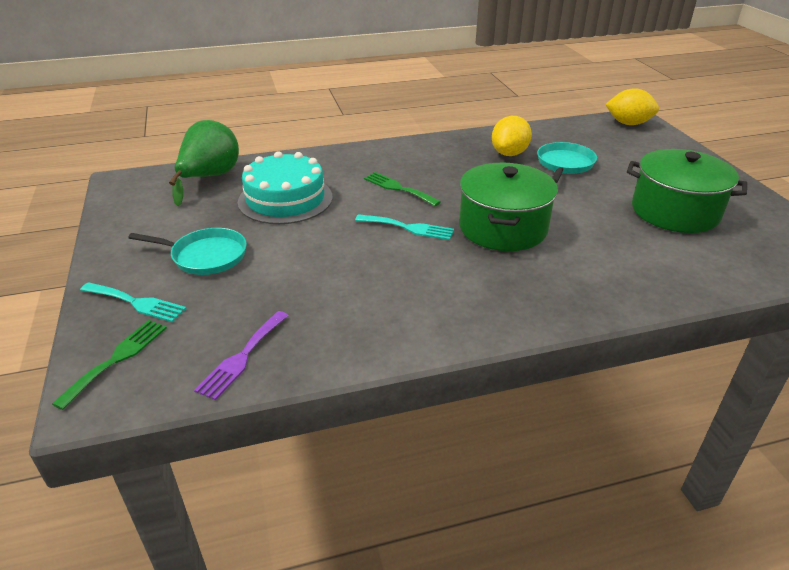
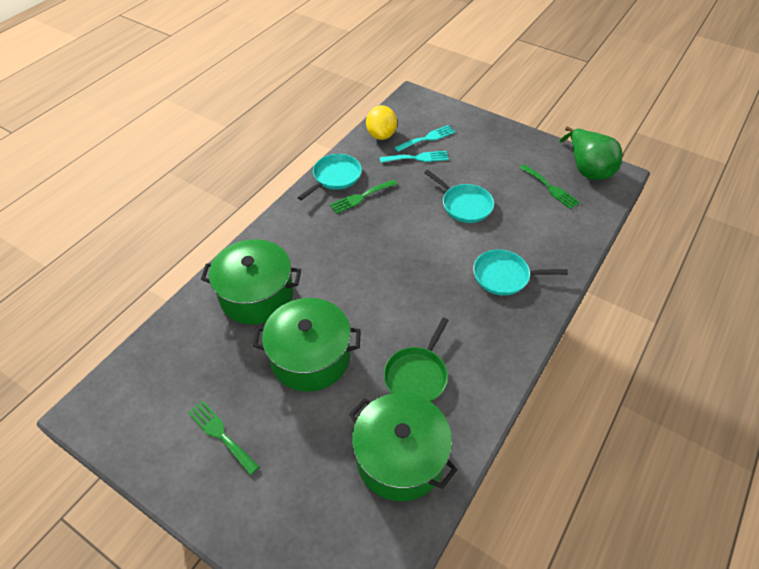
green fork: 2 -> 3
green pan: 0 -> 1
green pot: 2 -> 3
purple fork: 1 -> 0
turquoise cake: 1 -> 0
turquoise pan: 2 -> 3
yellow lemon: 2 -> 1

